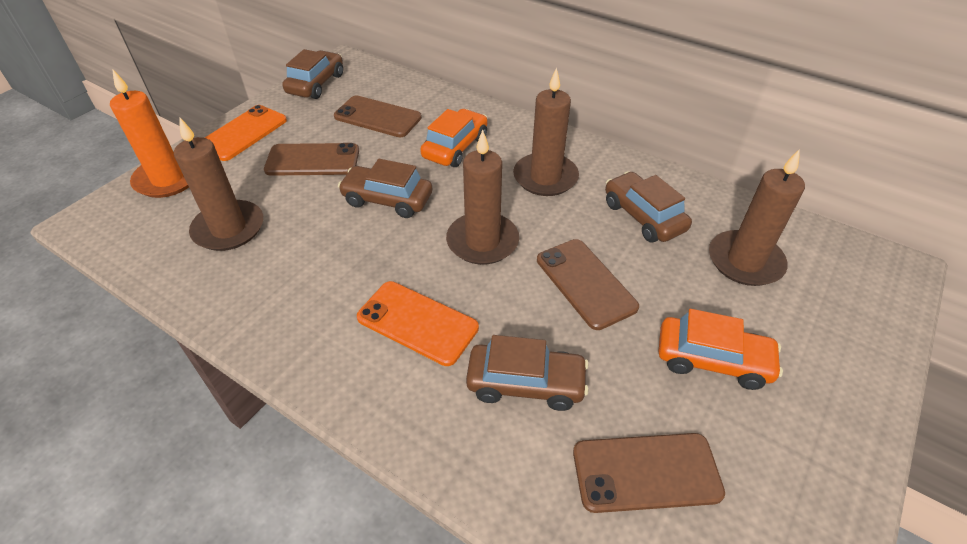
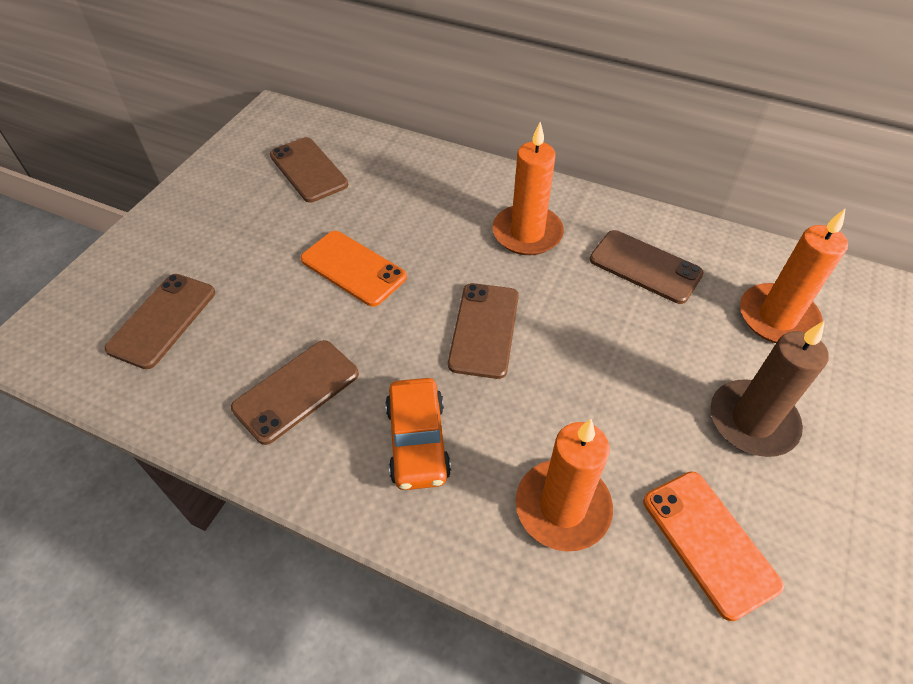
brown candle: 4 -> 1
brown car: 4 -> 0
brown phone: 4 -> 5
orange candle: 1 -> 3
orange car: 2 -> 1

